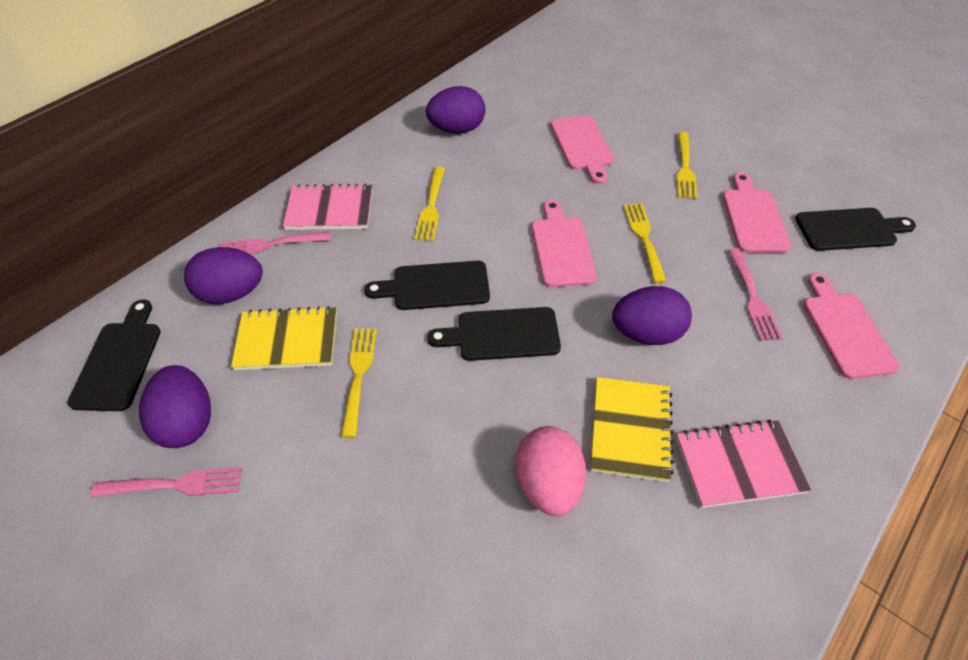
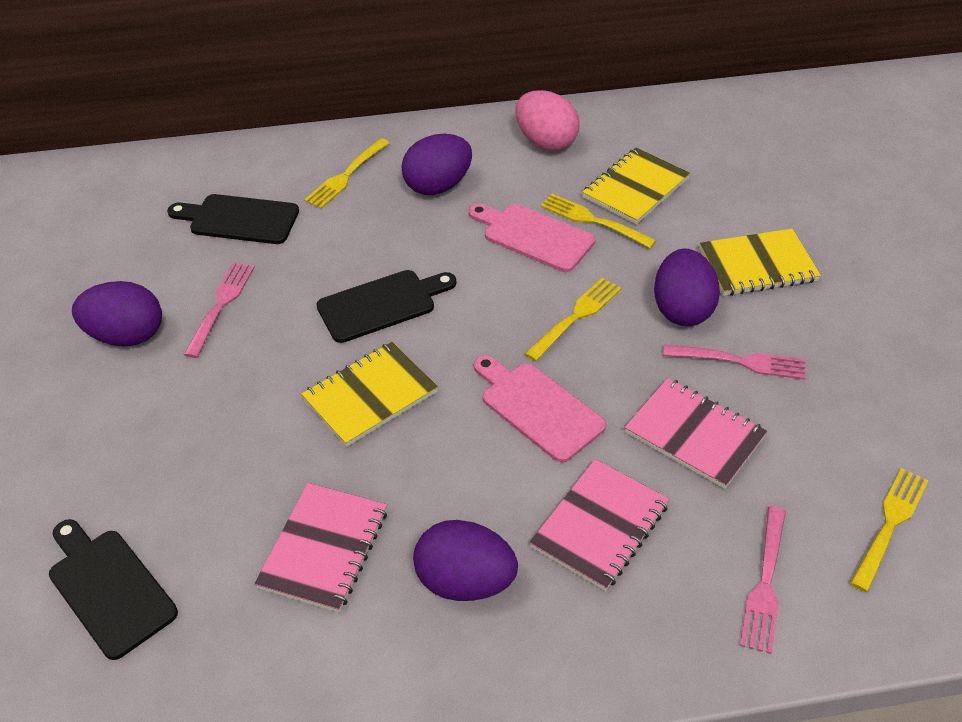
black cutting board: 4 -> 3
pink cutting board: 4 -> 2
pink notebook: 2 -> 3
yellow notebook: 2 -> 3

